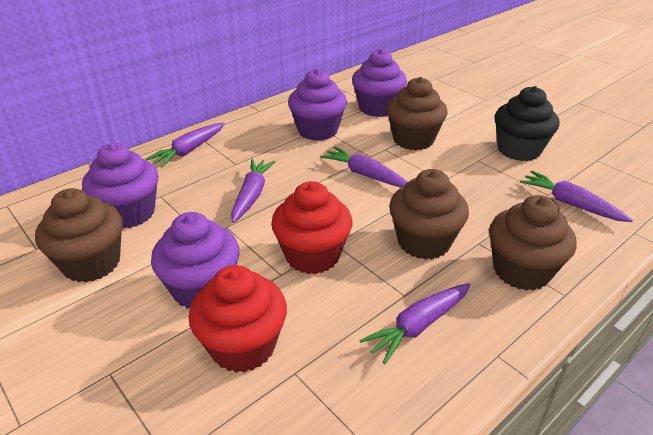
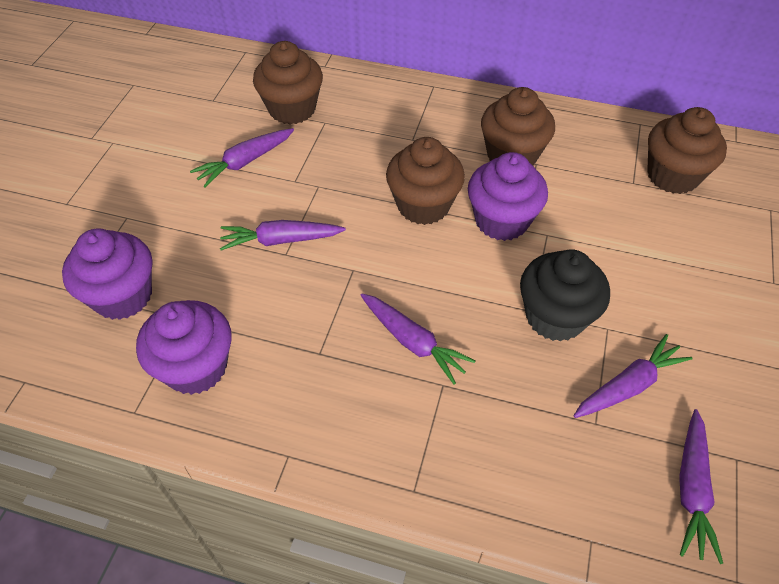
purple cupcake: 4 -> 3
red cupcake: 2 -> 0

